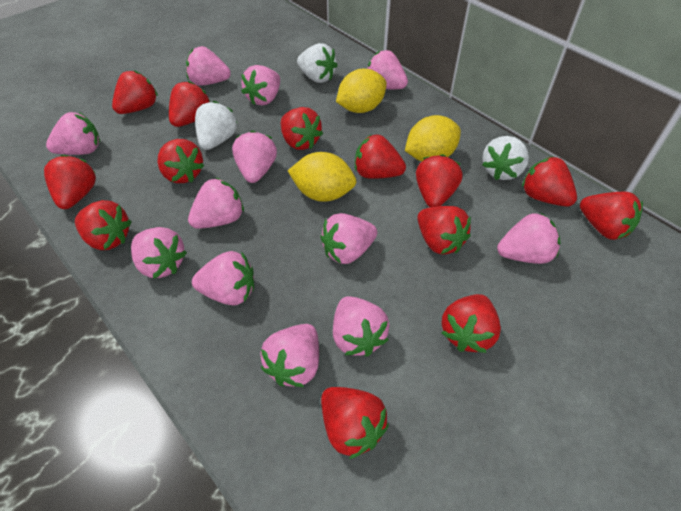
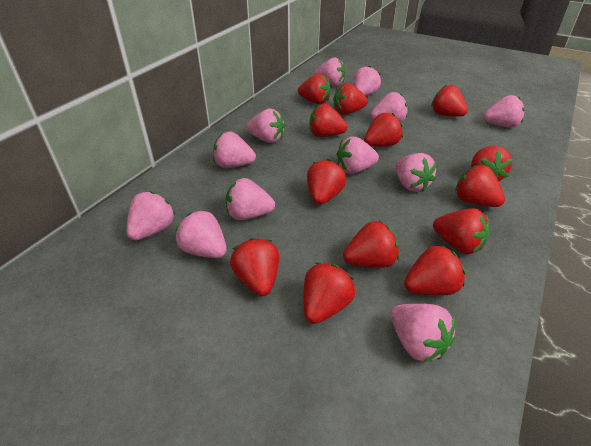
white strawberry: 3 -> 0
yellow lemon: 3 -> 0

